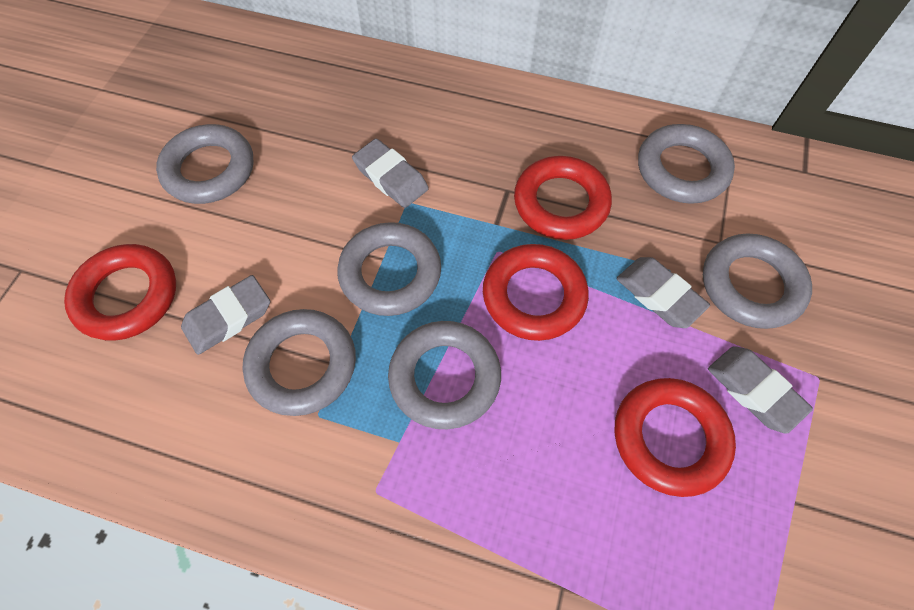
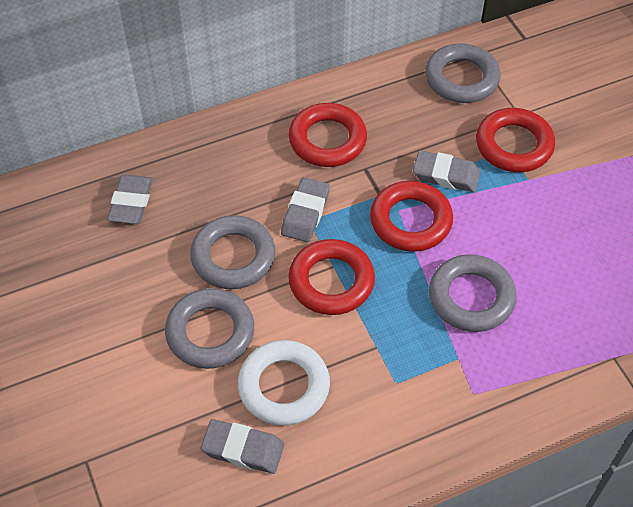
grey ring: 6 -> 4
white ring: 0 -> 1

